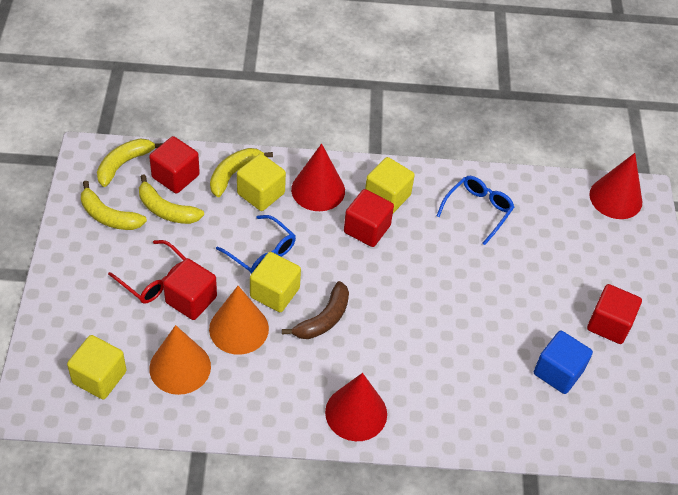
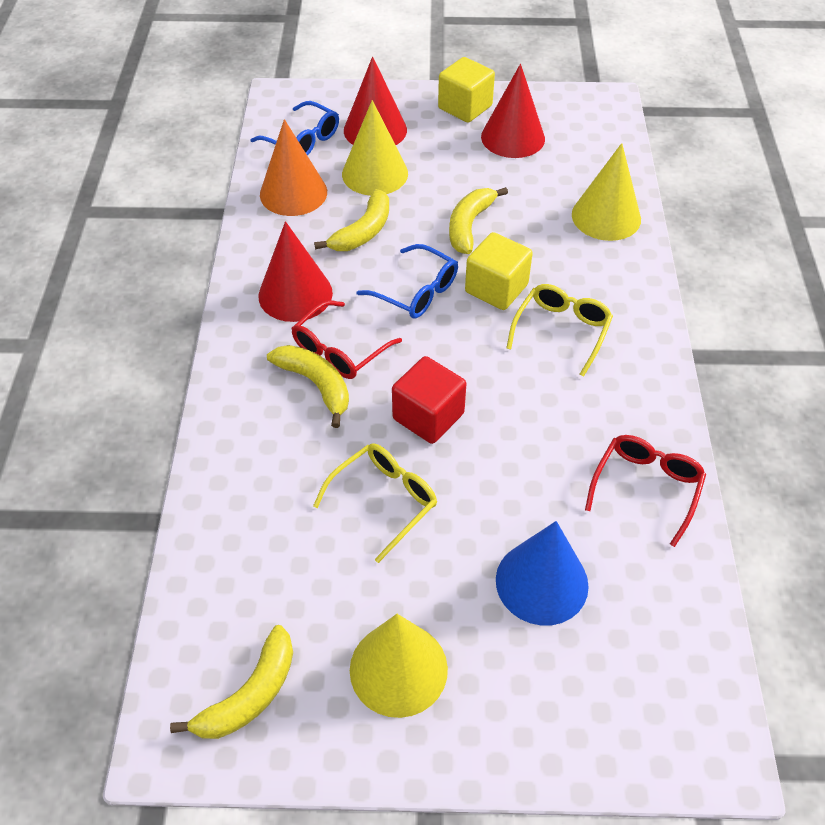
blue cone: 0 -> 1
blue cube: 1 -> 0
brown banana: 1 -> 0
orange cone: 2 -> 1
red cube: 4 -> 1
red glasses: 1 -> 2
yellow cone: 0 -> 3
yellow cube: 4 -> 2
yellow glasses: 0 -> 2

